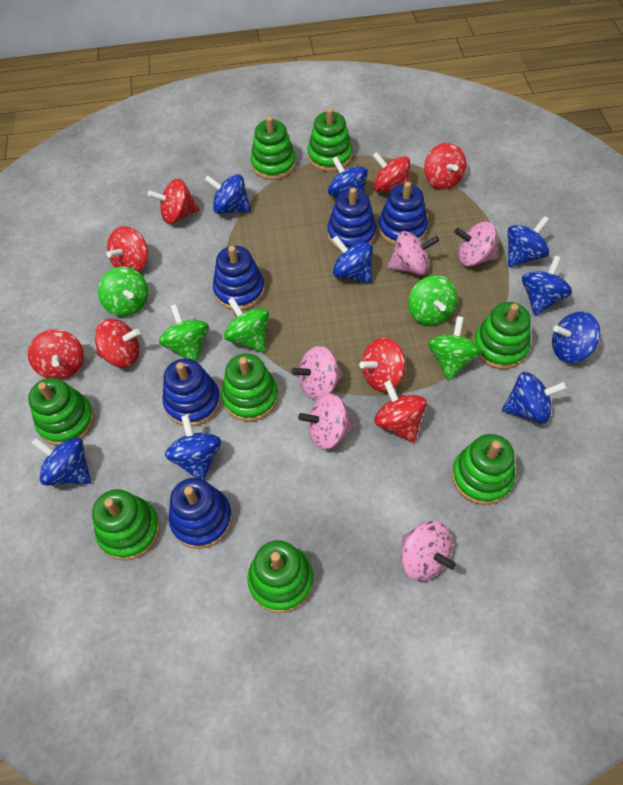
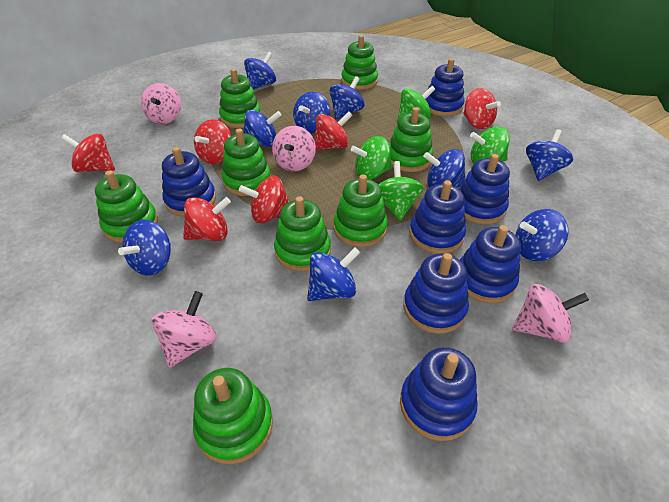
blue stacking toy: 5 -> 7
green spinning top: 5 -> 4
pink spinning top: 5 -> 4
red spinning top: 8 -> 6

